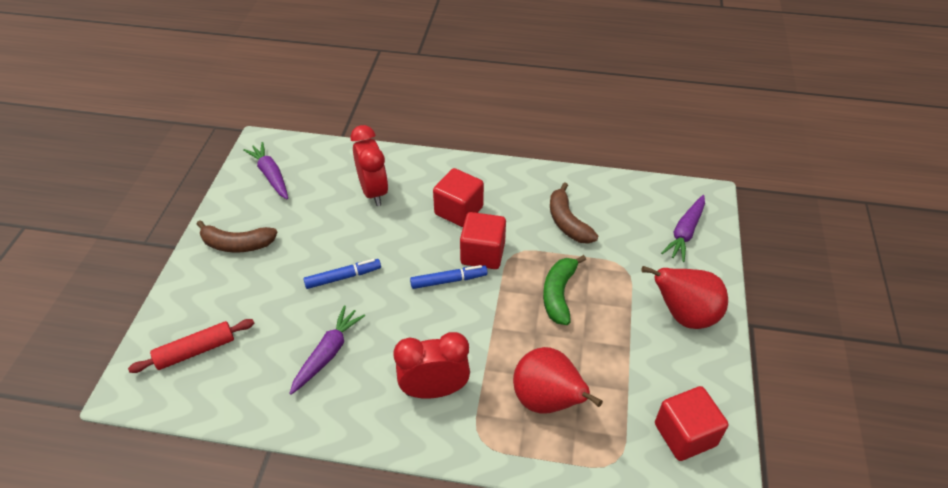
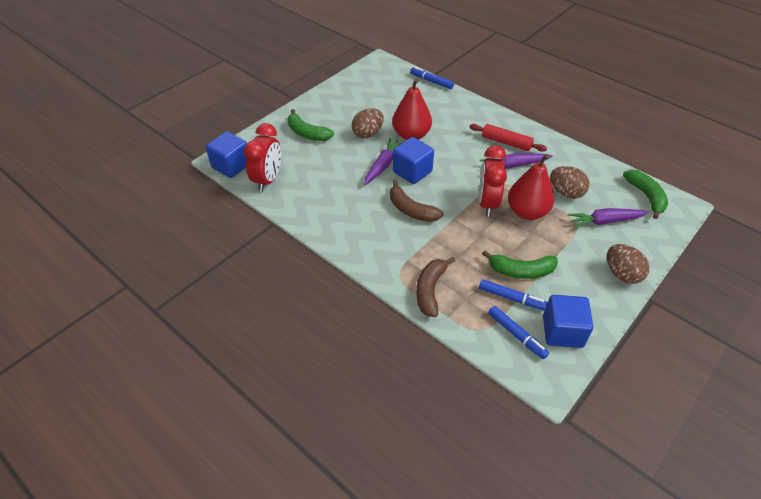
blue cube: 0 -> 3
blue marker: 2 -> 3
brown egg: 0 -> 3
green banana: 1 -> 3
red cube: 3 -> 0

